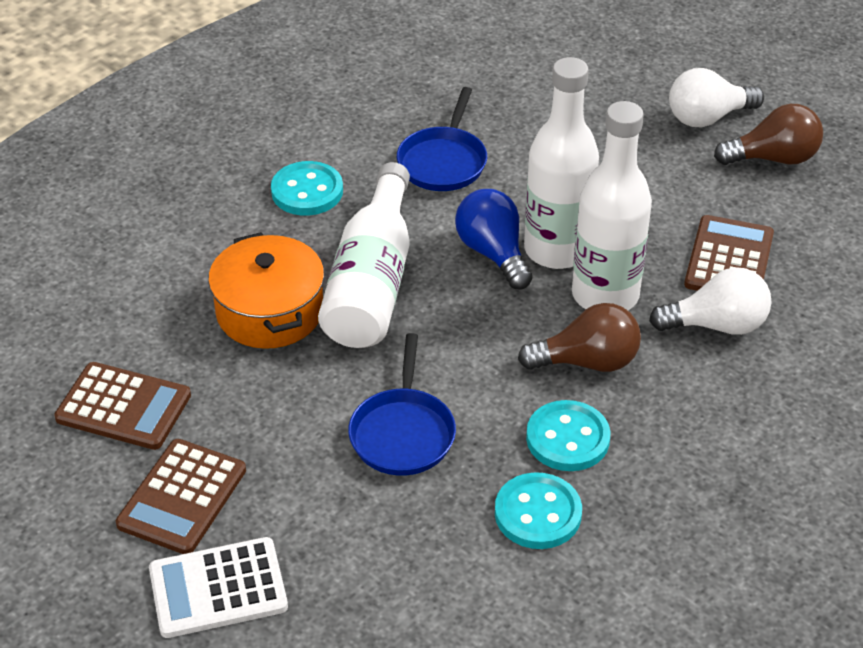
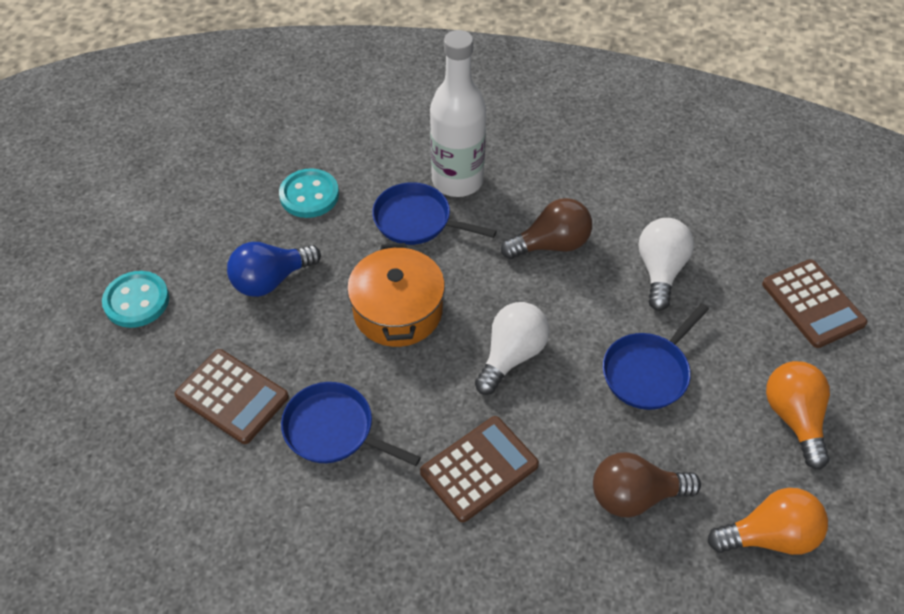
blue pan: 2 -> 3
orange light bulb: 0 -> 2
turquoise button: 3 -> 2
white bottle: 3 -> 1
white calculator: 1 -> 0

